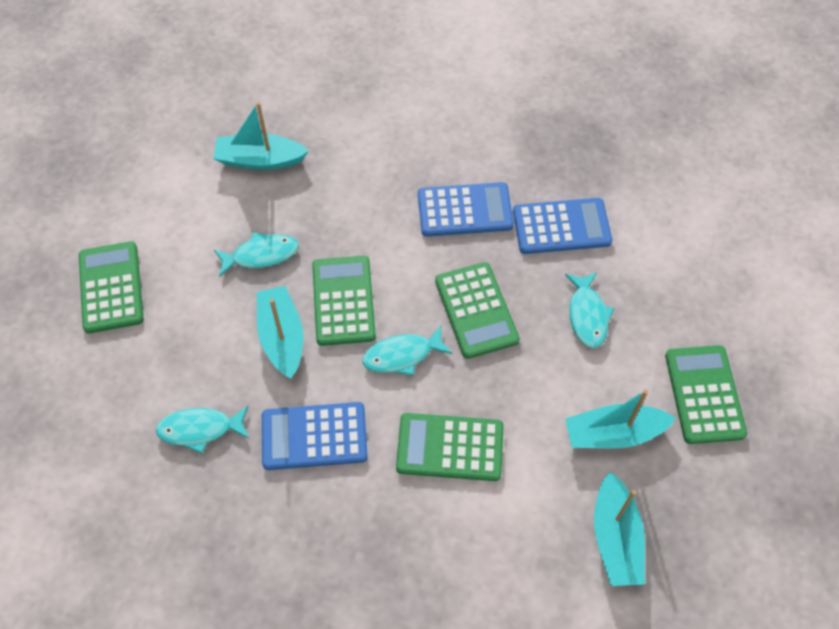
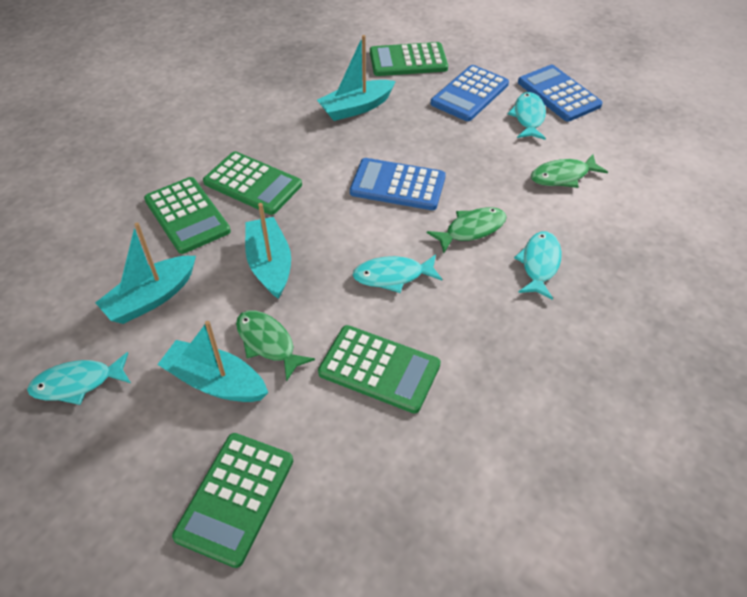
green fish: 0 -> 3

